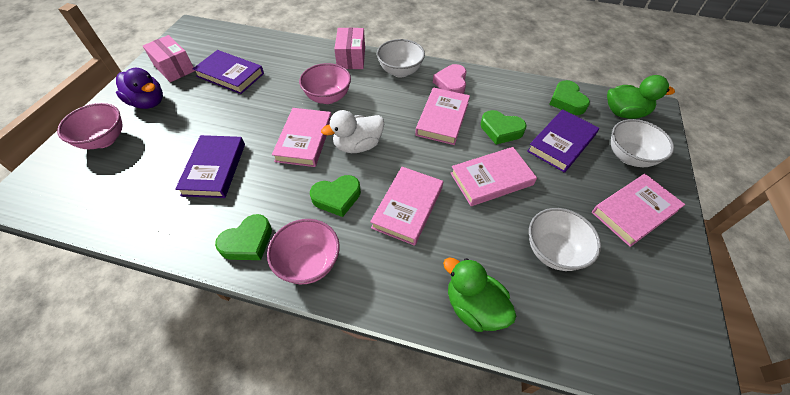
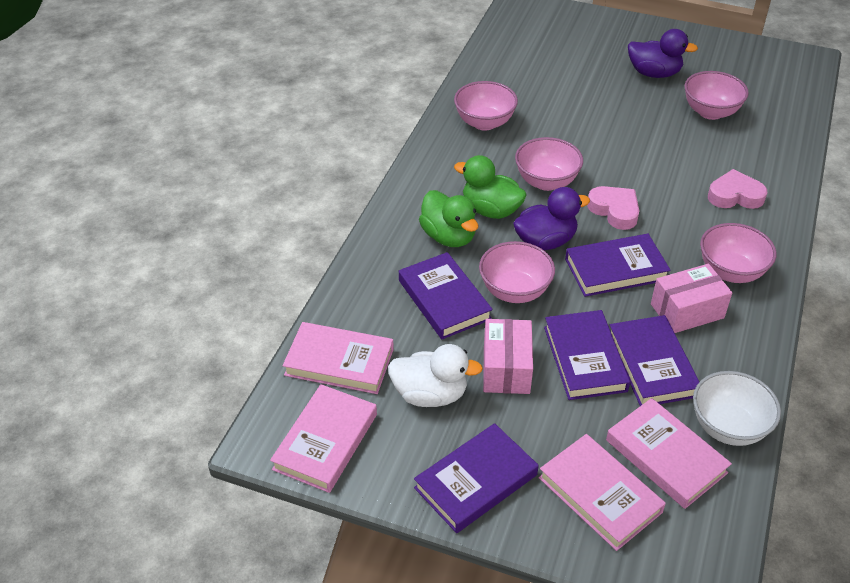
green heart: 4 -> 0
pink book: 5 -> 4
pink bowl: 3 -> 5
pink heart: 1 -> 2
purple book: 3 -> 5
purple duck: 1 -> 2
white bowl: 3 -> 1

